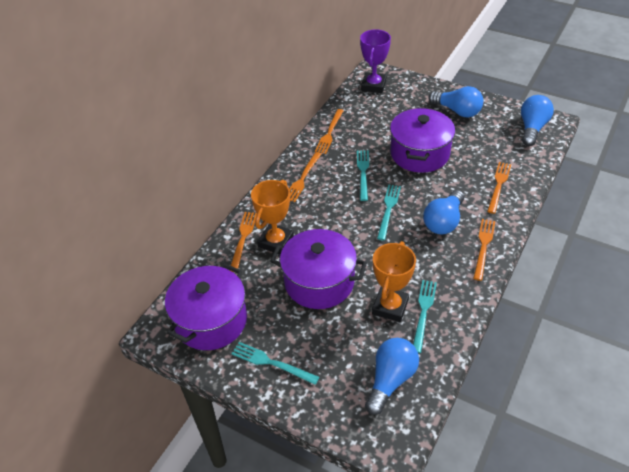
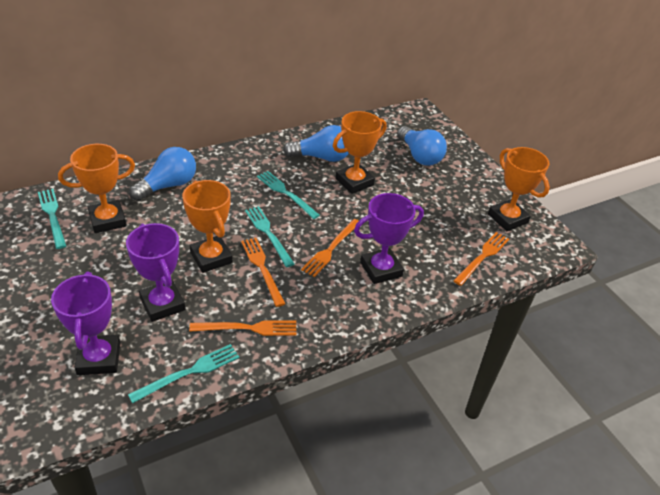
blue light bulb: 4 -> 3
orange fork: 5 -> 4
orange trophy: 2 -> 4
purple pot: 3 -> 0
purple trophy: 1 -> 3

